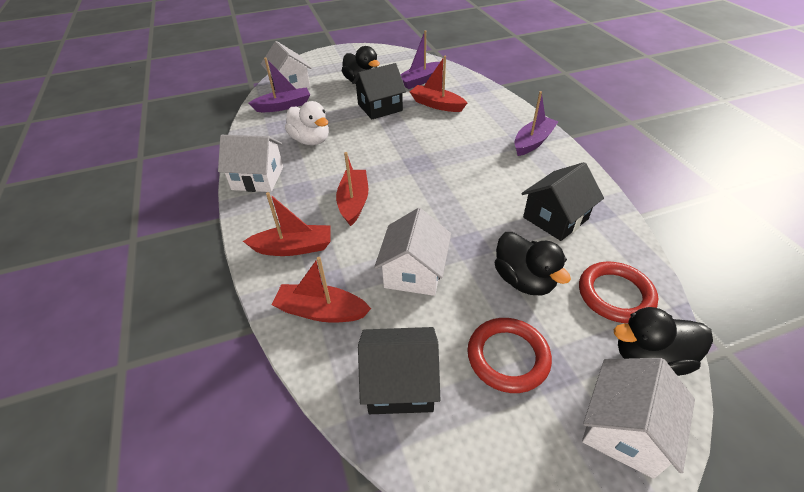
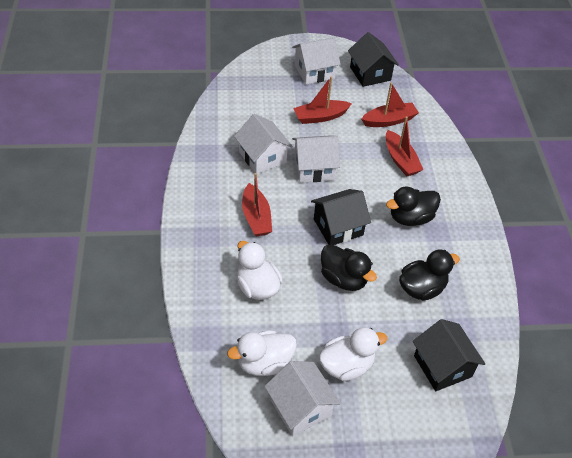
purple boat: 3 -> 0
red ring: 2 -> 0
white duck: 1 -> 3

